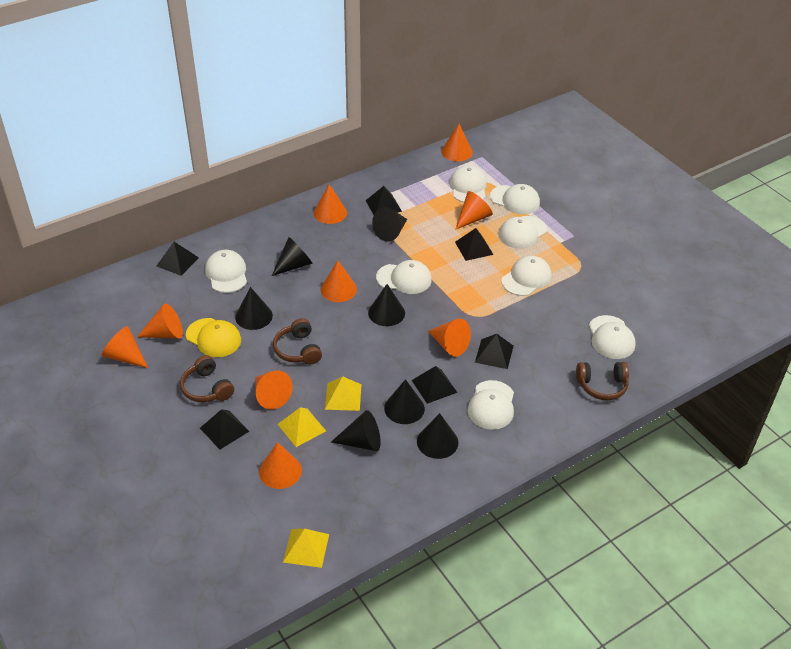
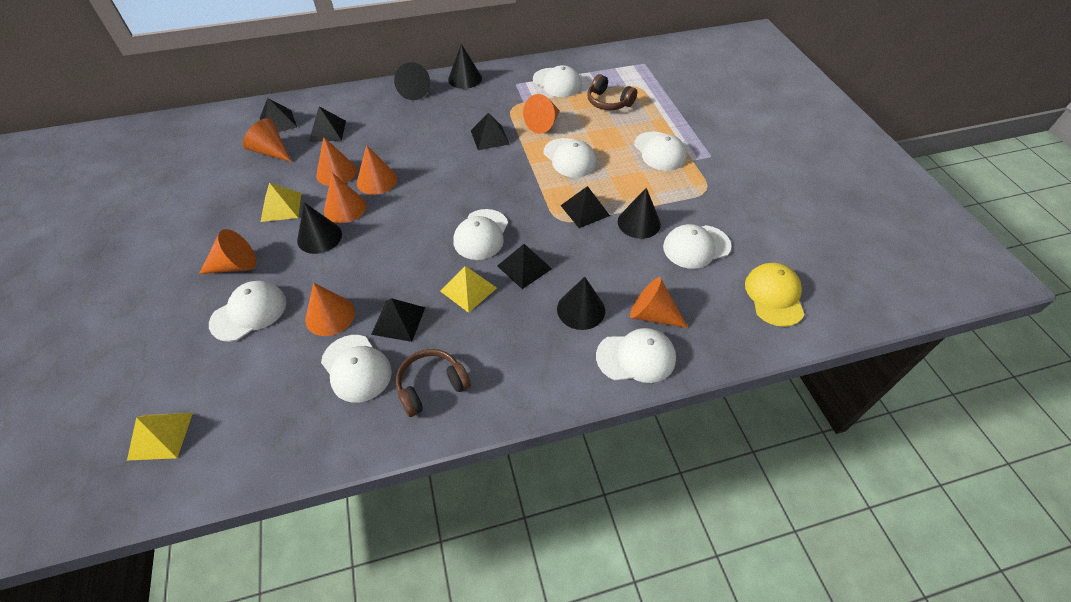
black cone: 7 -> 5
brown headphones: 3 -> 2
orange cone: 9 -> 8

